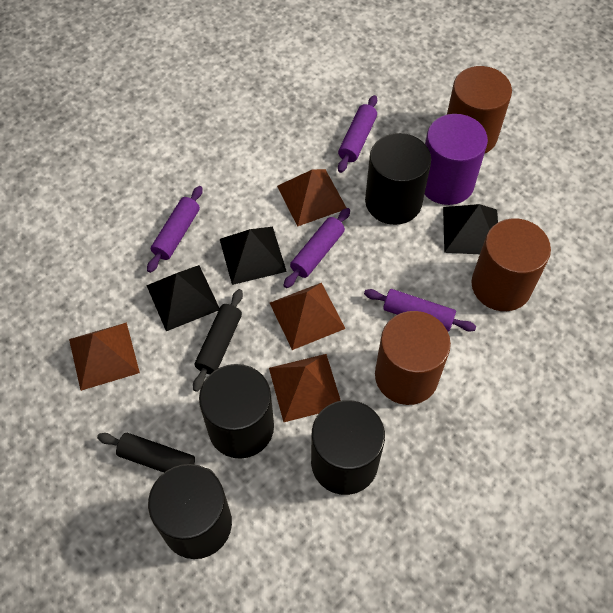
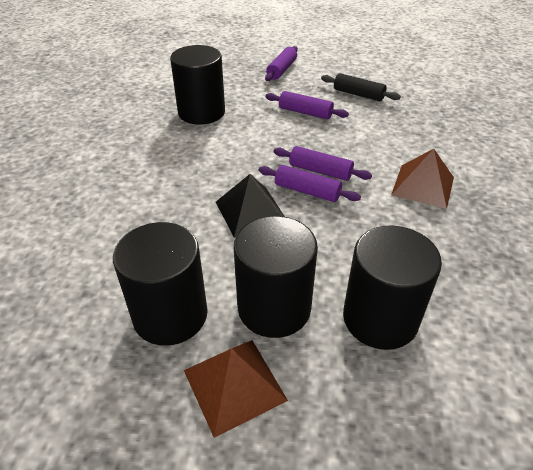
black pyramid: 3 -> 1
black rolling pin: 2 -> 1
brown cylinder: 3 -> 0
brown pyramid: 4 -> 2
purple cylinder: 1 -> 0

